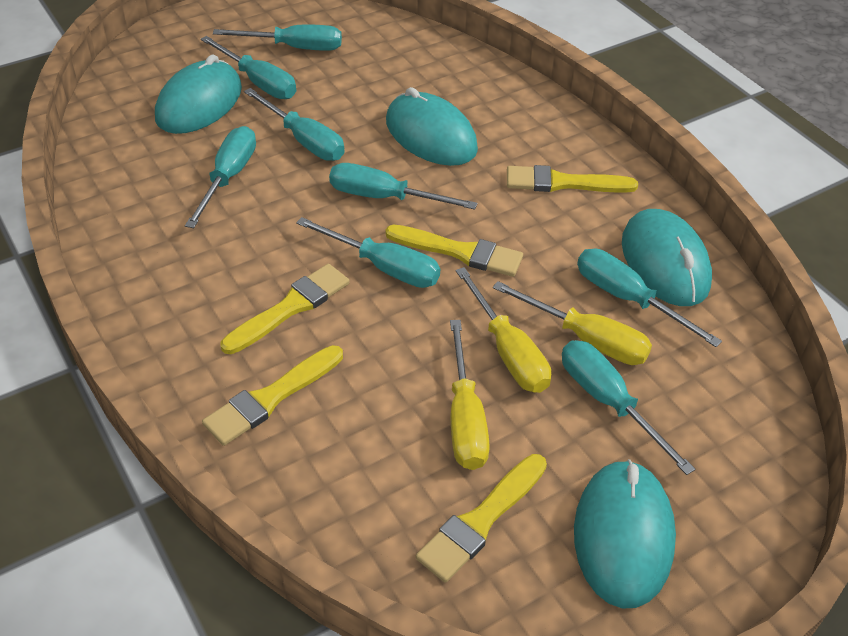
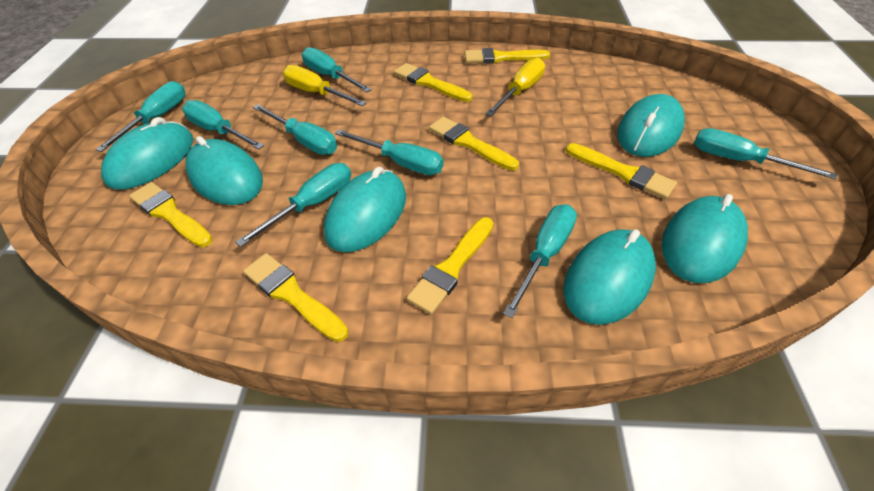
turquoise mouse: 4 -> 6
yellow brush: 5 -> 7
yellow screwdriver: 3 -> 2

